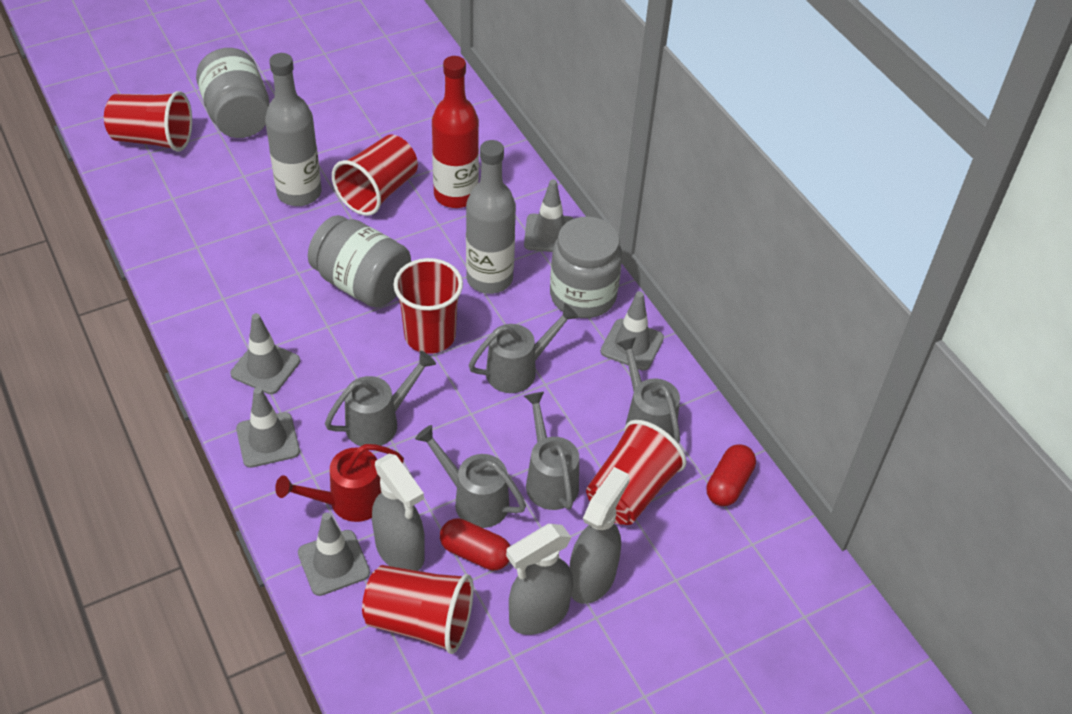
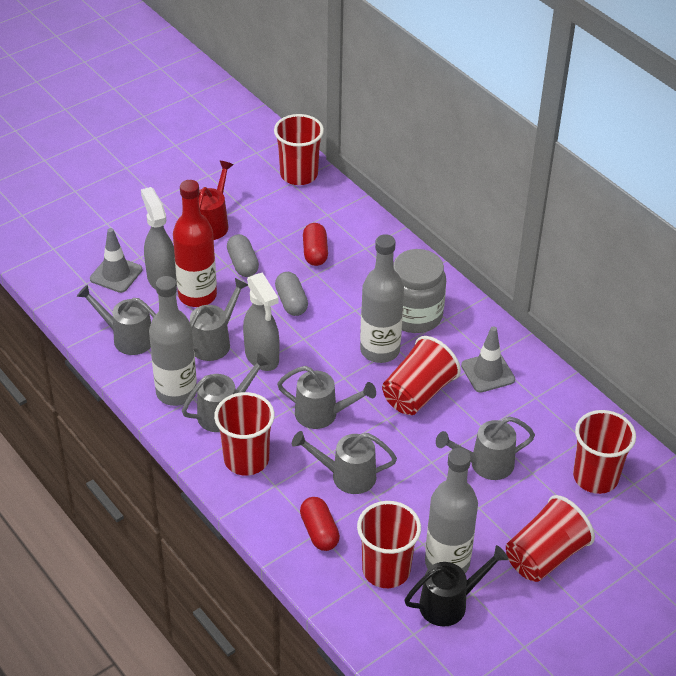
black watering can: 0 -> 1
grey bottle: 2 -> 3
grey capsule: 0 -> 2
grey jar: 3 -> 1
grey spray bottle: 3 -> 2
grey traffic cone: 5 -> 2
grey watering can: 5 -> 6
red cup: 5 -> 6

